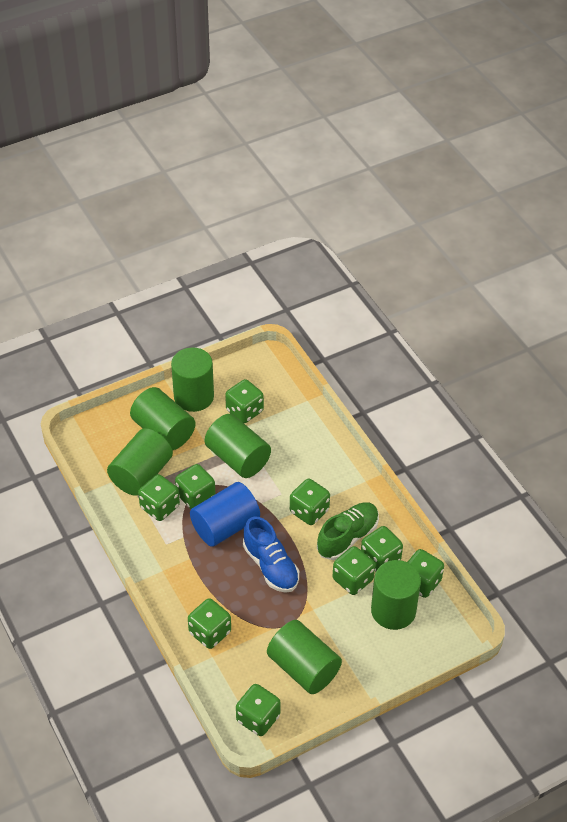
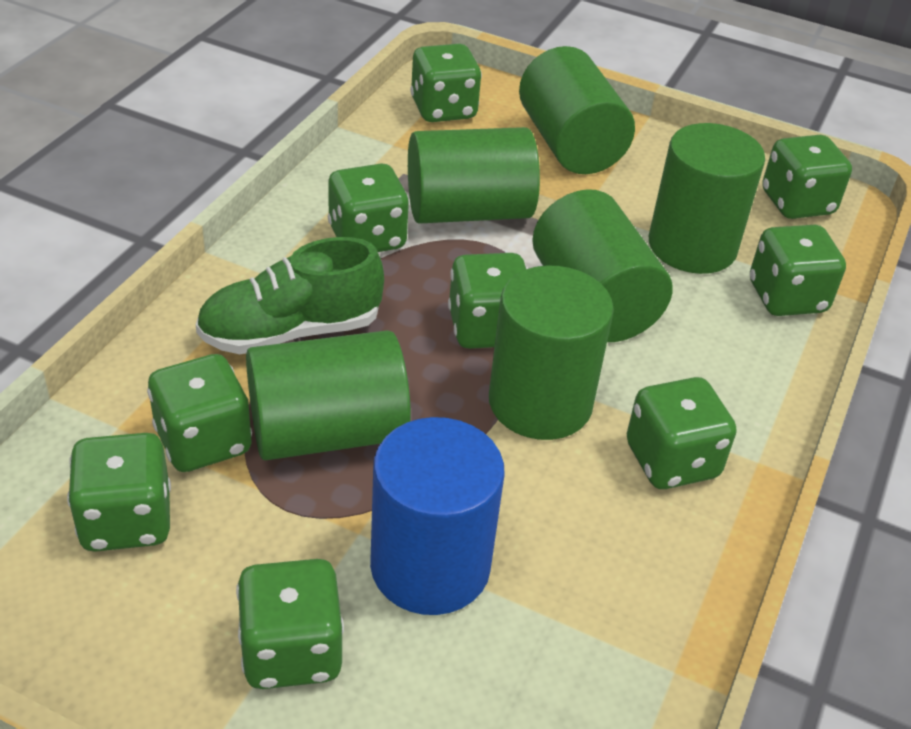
blue shoe: 1 -> 0

